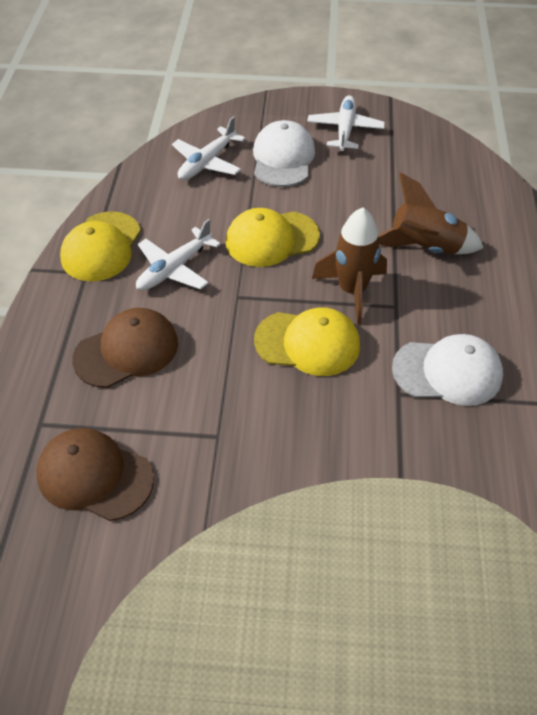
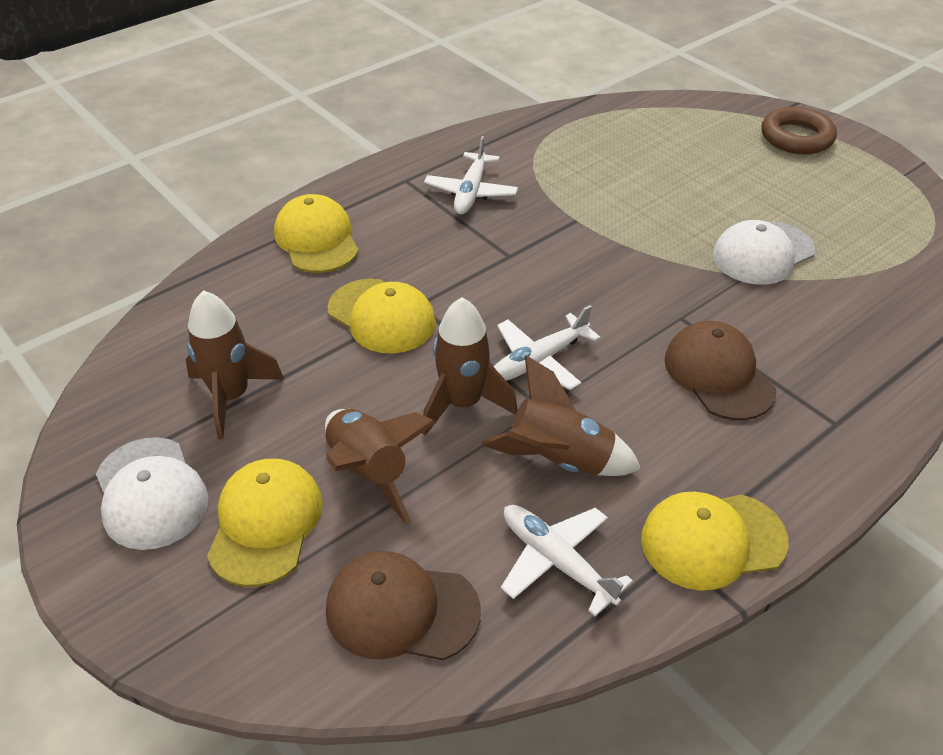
brown ring: 0 -> 1
brown rocket: 2 -> 4
yellow cap: 3 -> 4

